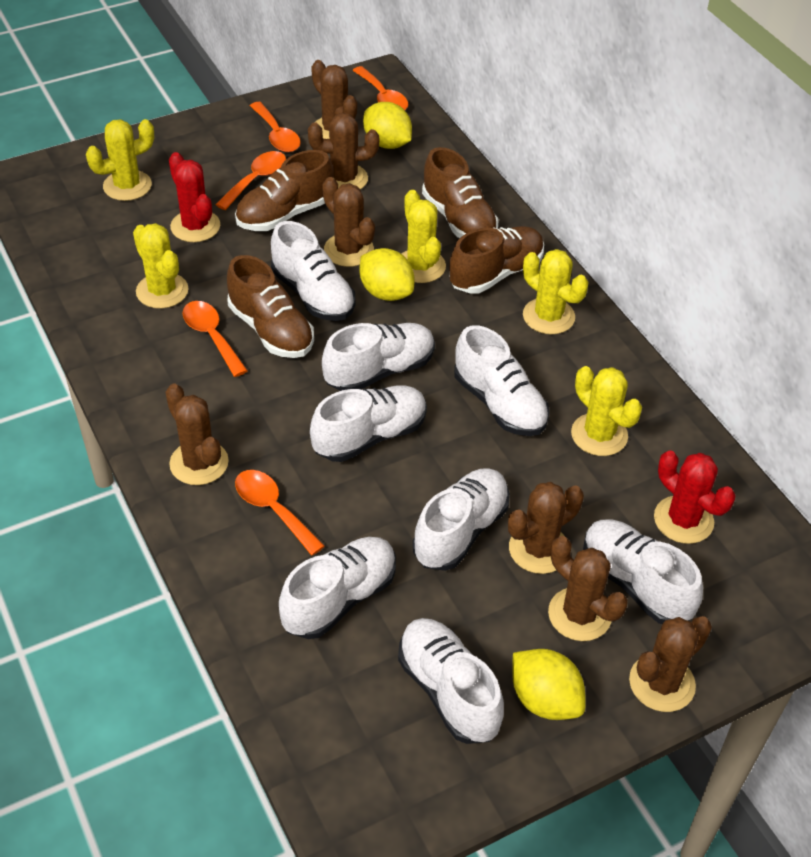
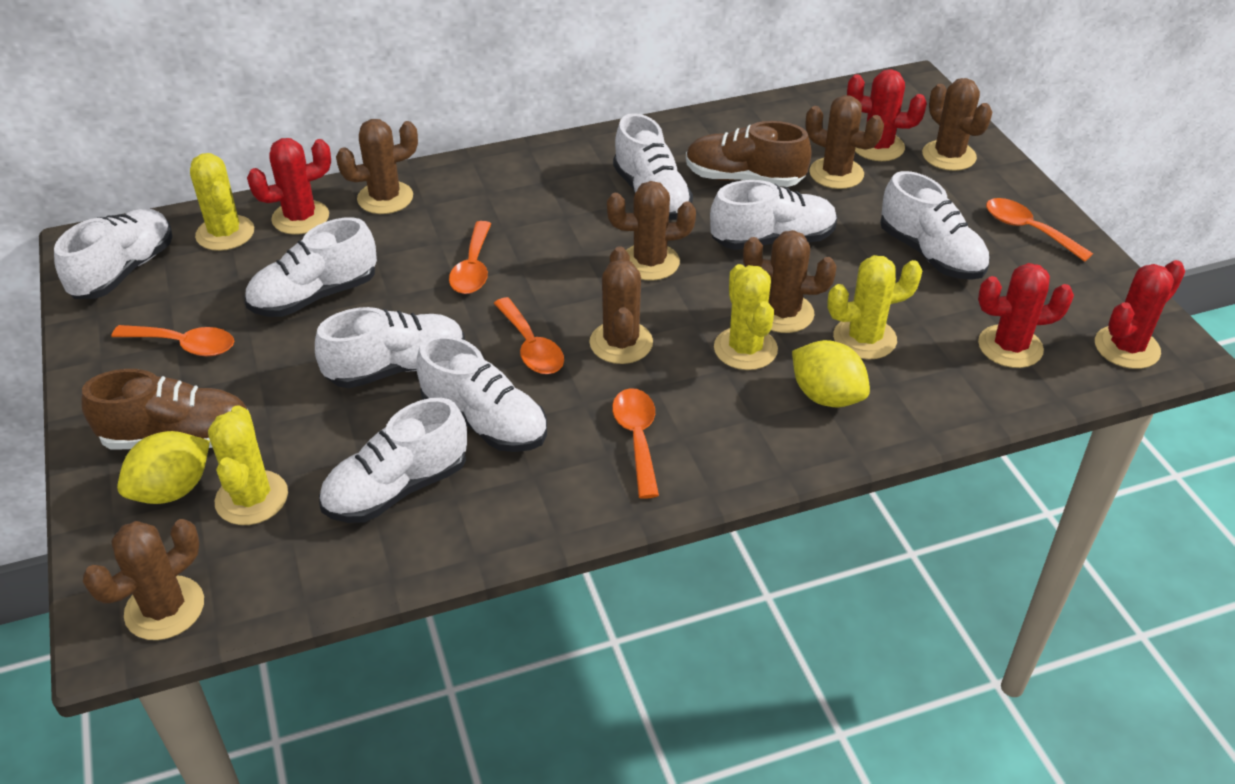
brown shoe: 4 -> 2
red cactus: 2 -> 4
yellow cactus: 5 -> 4
yellow lemon: 3 -> 2

